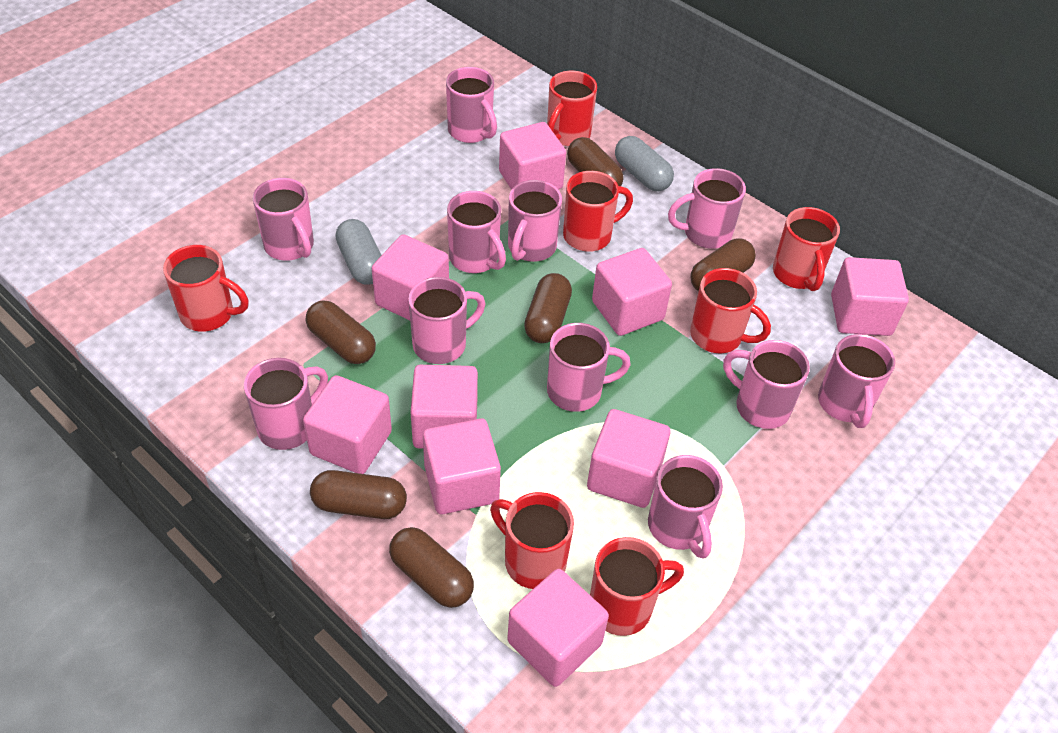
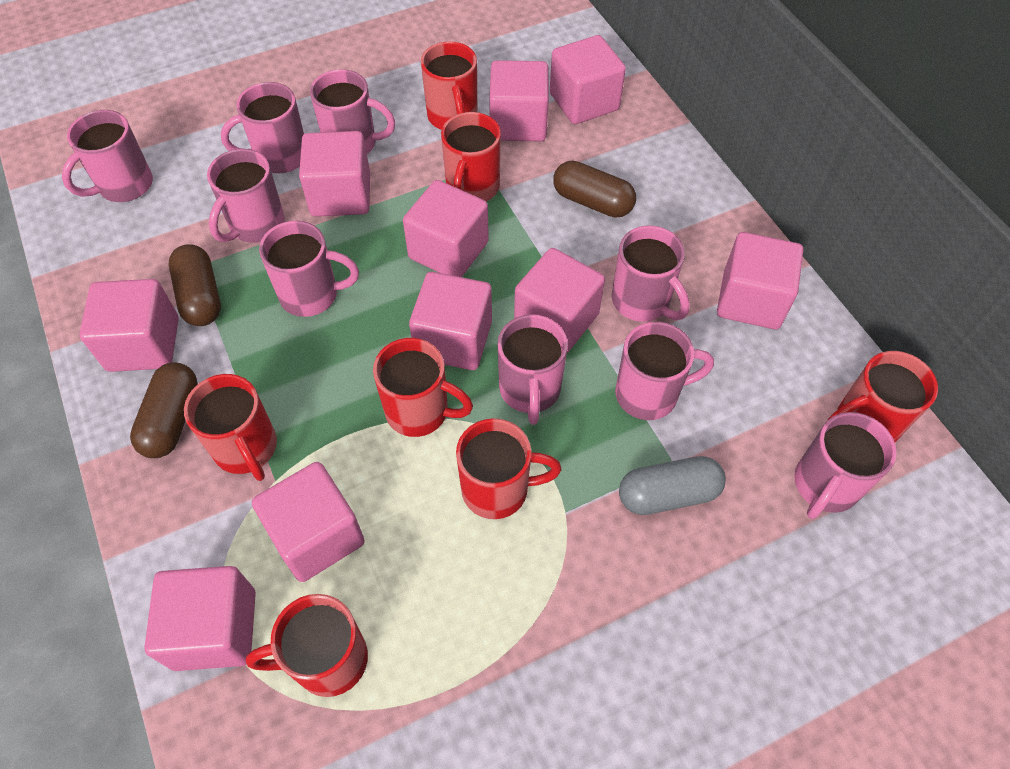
brown capsule: 6 -> 3
grey capsule: 2 -> 1
pink cube: 9 -> 10
pink mug: 11 -> 9

